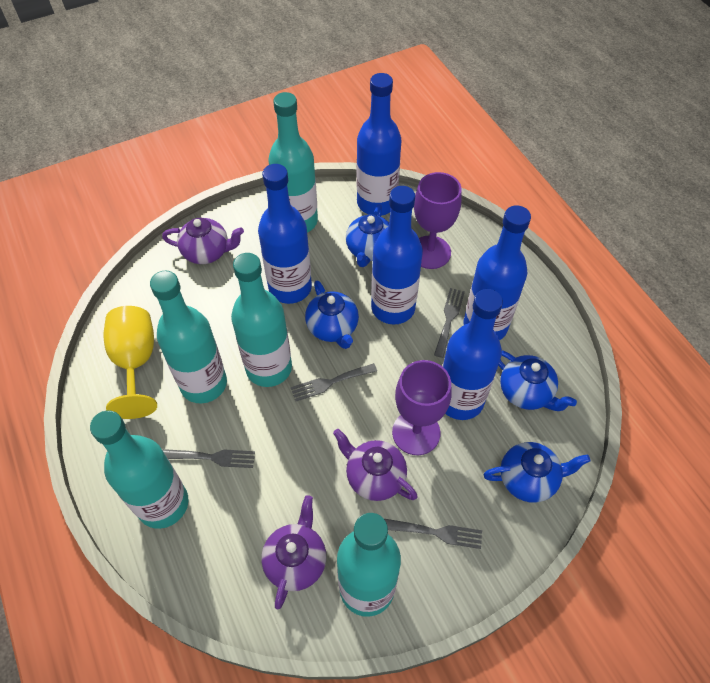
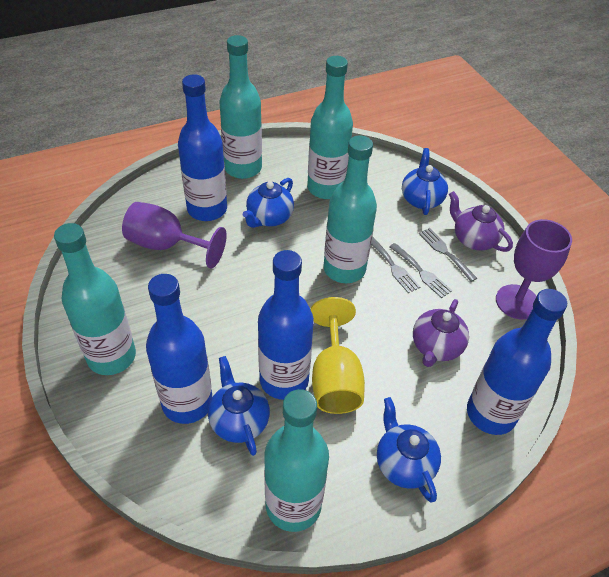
blue bottle: 5 -> 4
grey fork: 4 -> 3
purple teapot: 3 -> 2

